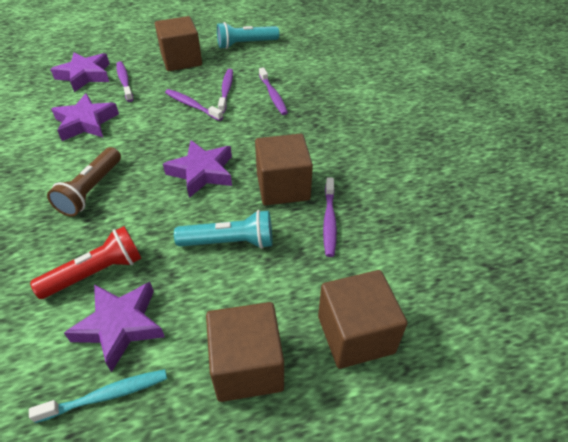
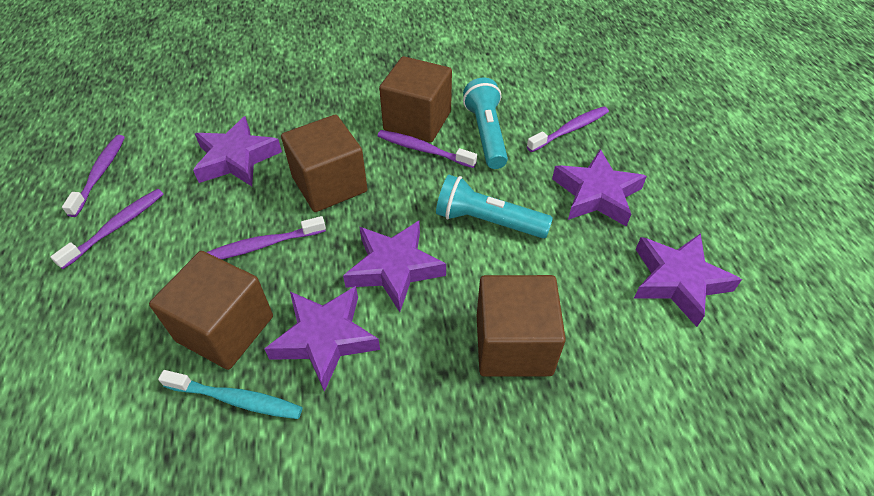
brown flashlight: 1 -> 0
purple star: 4 -> 5
red flashlight: 1 -> 0

